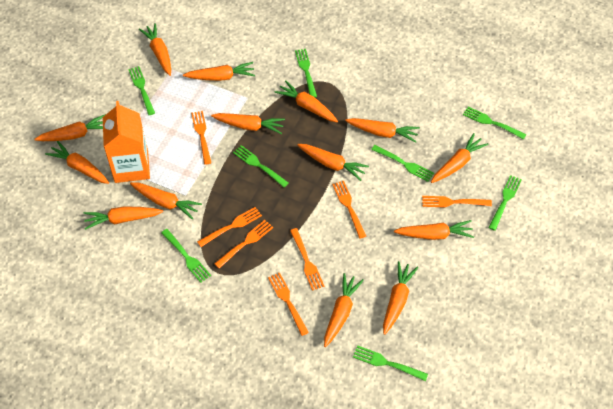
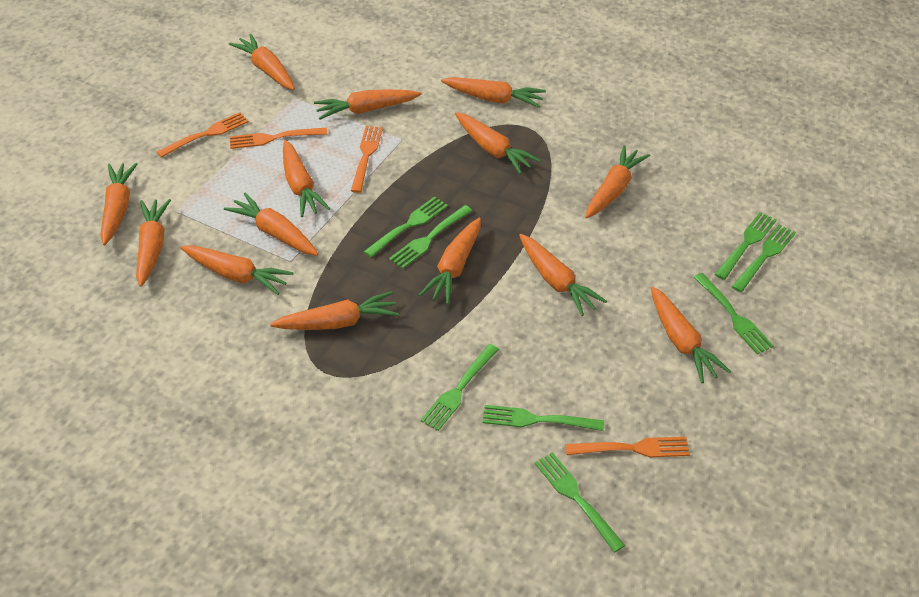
orange carton: 1 -> 0
orange fork: 7 -> 4

